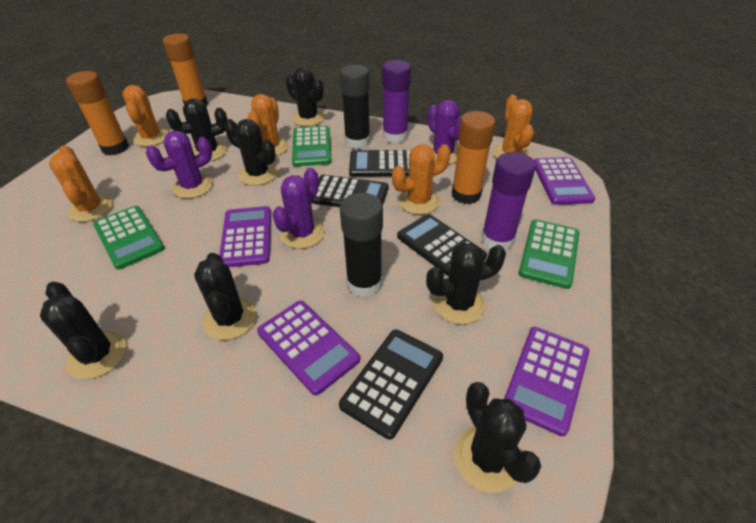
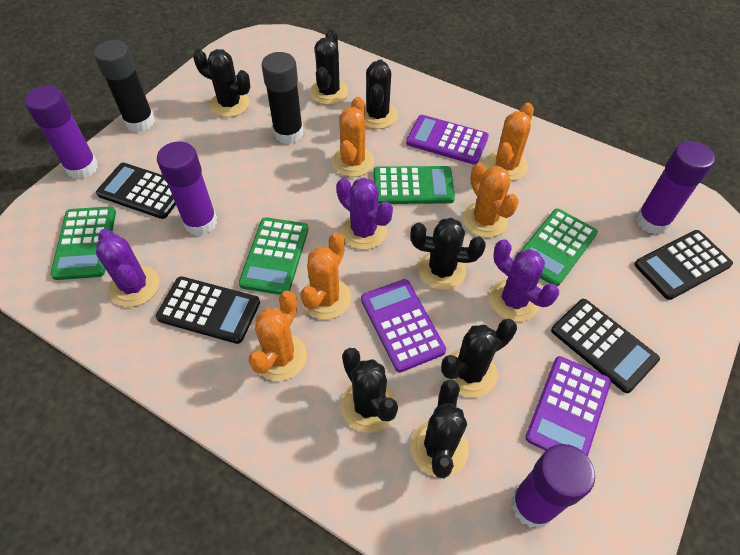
green calculator: 3 -> 4
orange glue stick: 3 -> 0
purple calculator: 4 -> 3
purple glue stick: 2 -> 4

